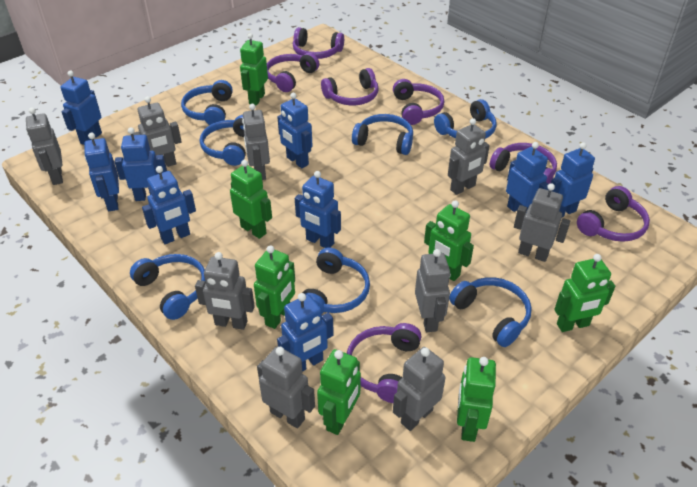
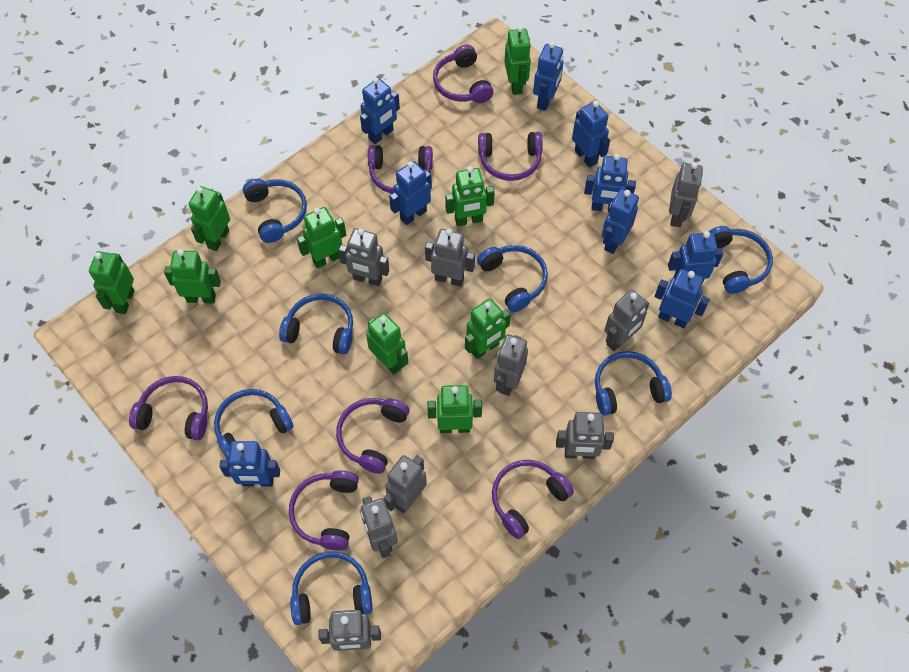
green robot: 7 -> 9

